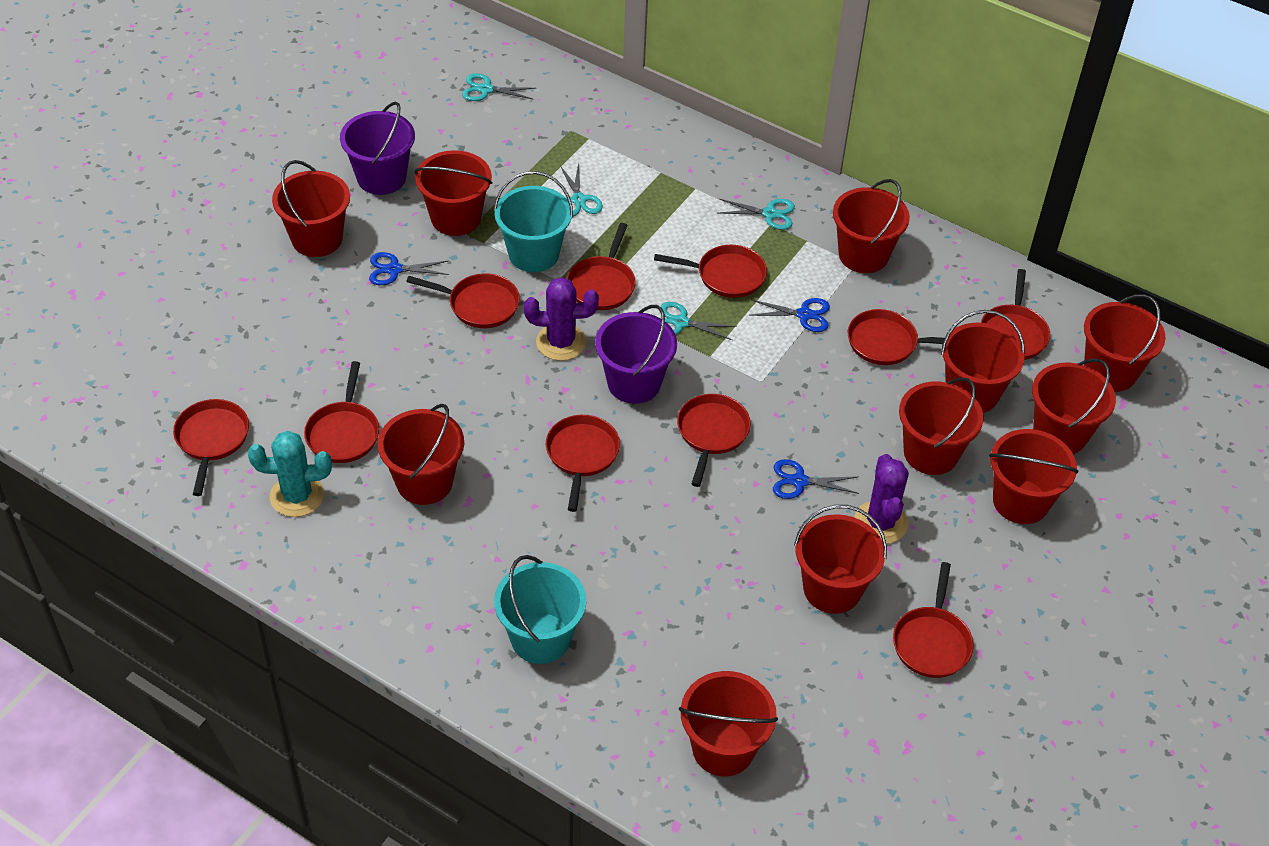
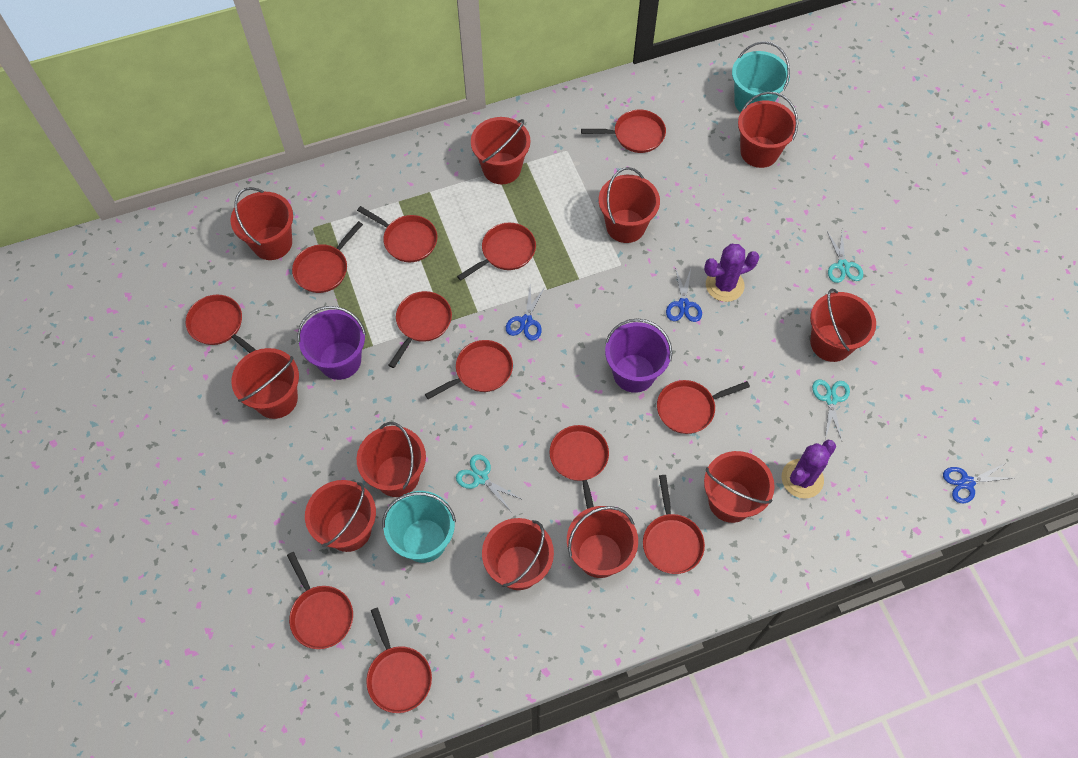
red pan: 10 -> 12
turquoise cactus: 1 -> 0
turquoise scissors: 4 -> 3

